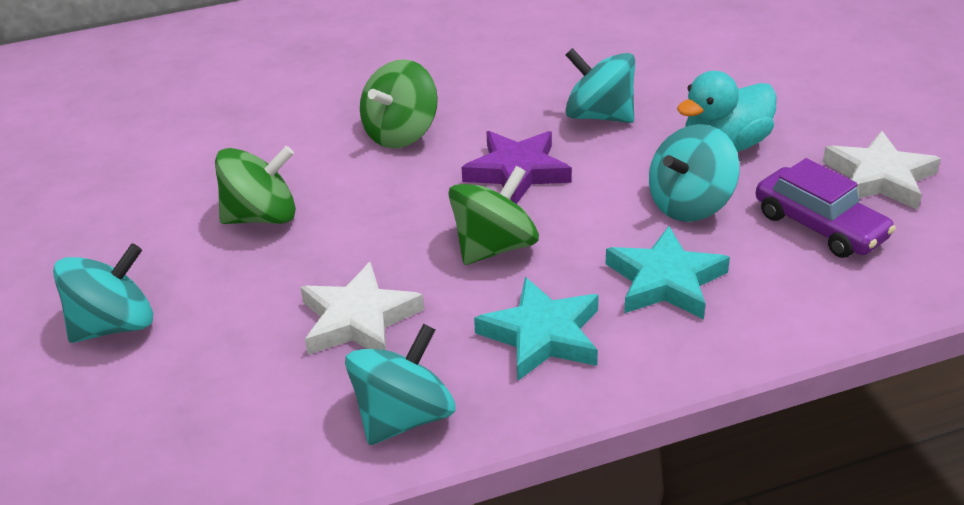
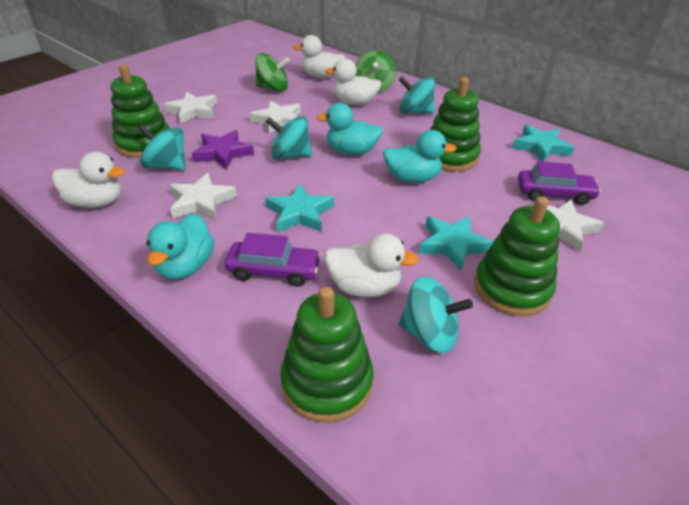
green spinning top: 3 -> 2
green stacking toy: 0 -> 4
purple car: 1 -> 2
turquoise duck: 1 -> 3
turquoise star: 2 -> 3
white duck: 0 -> 4
white star: 2 -> 4

